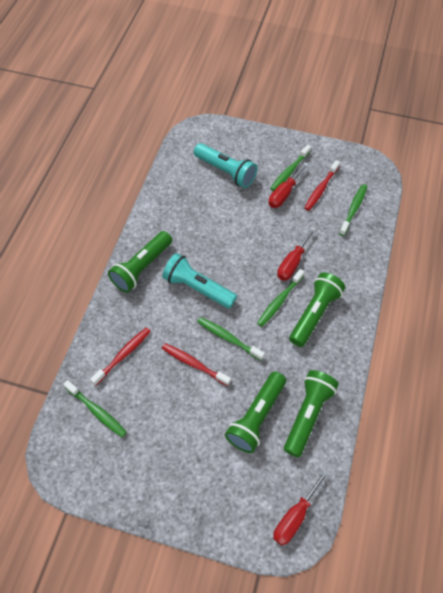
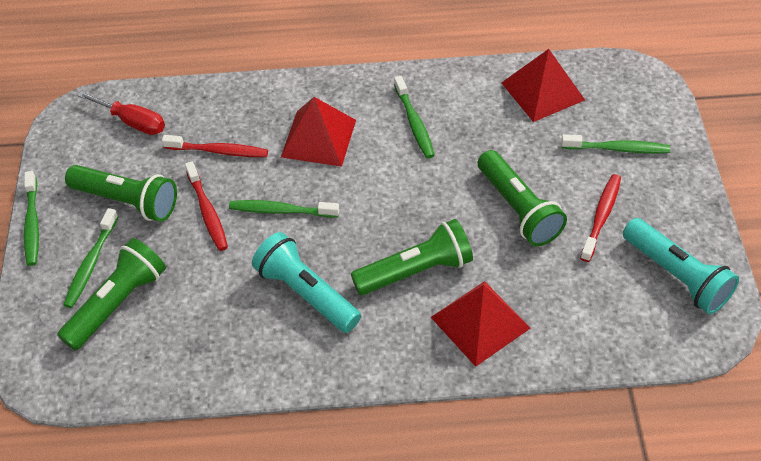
red pyramid: 0 -> 3
red screwdriver: 3 -> 1

